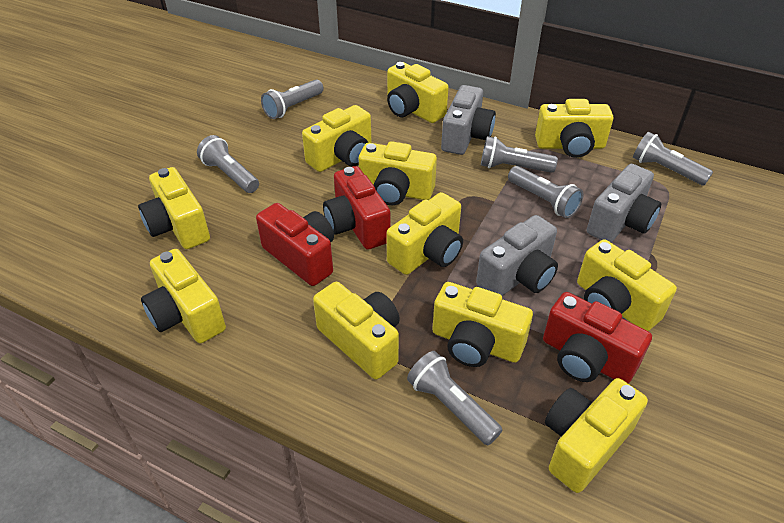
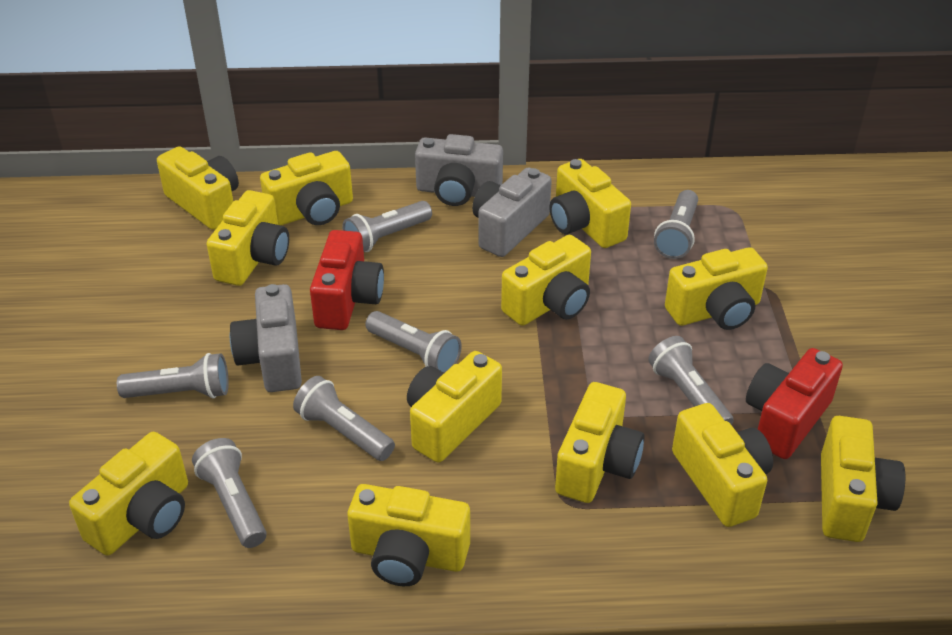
grey flashlight: 6 -> 7
red camera: 3 -> 2
yellow camera: 11 -> 12

